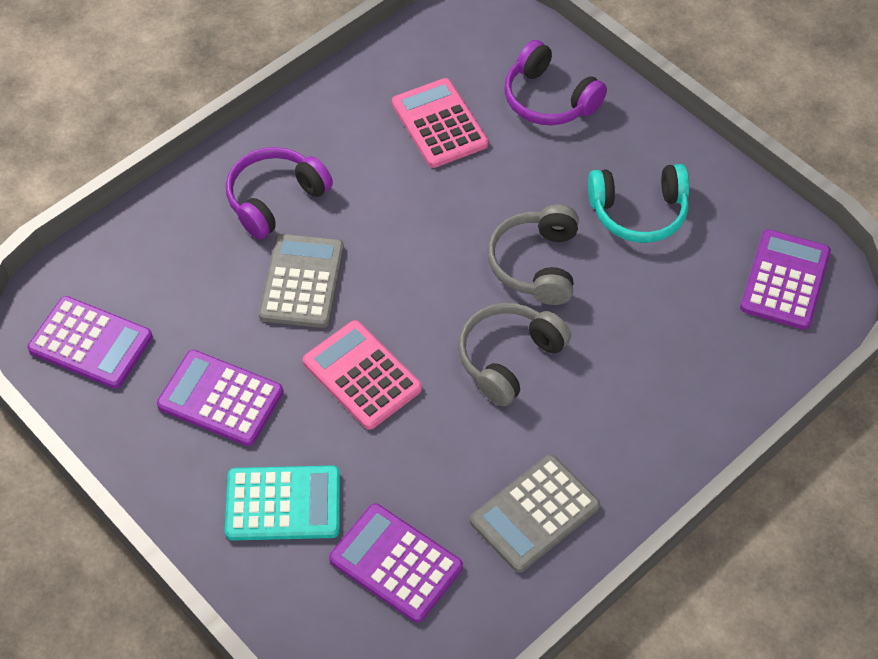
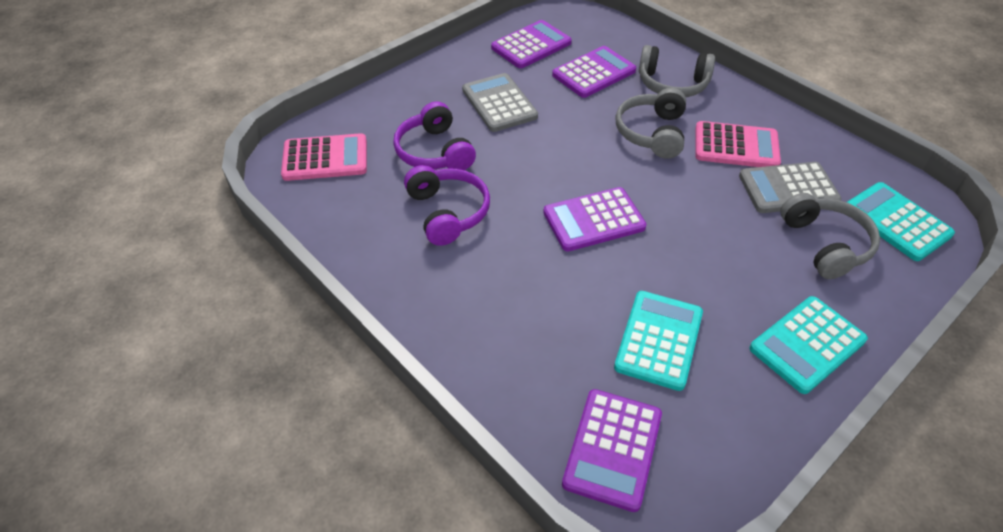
grey headphones: 2 -> 3
turquoise calculator: 1 -> 3
turquoise headphones: 1 -> 0

